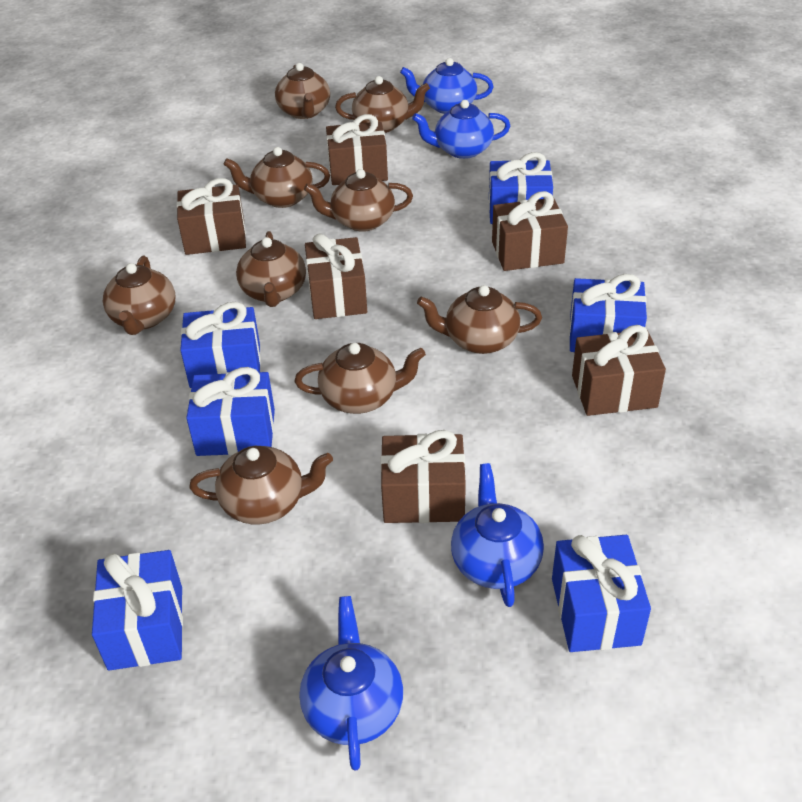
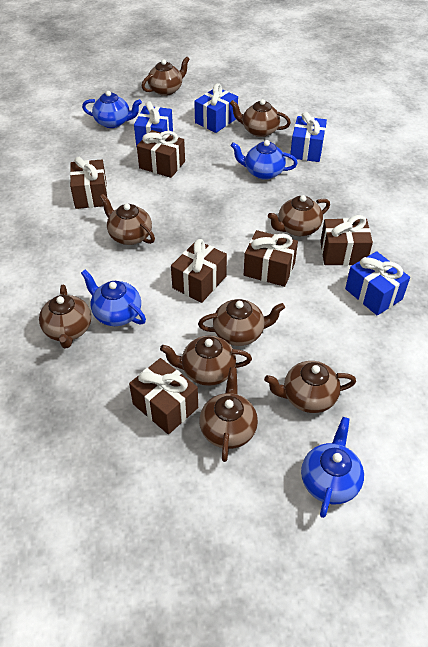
blue gift: 6 -> 4

